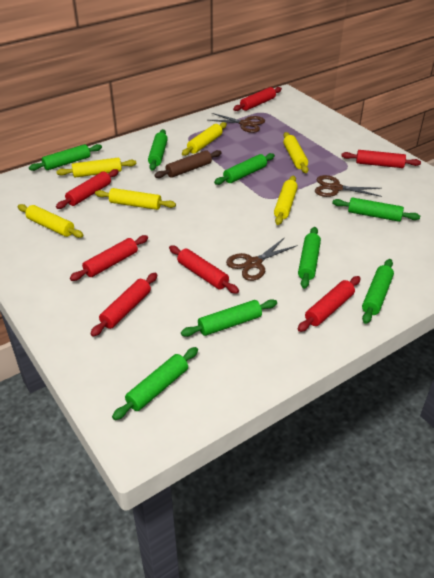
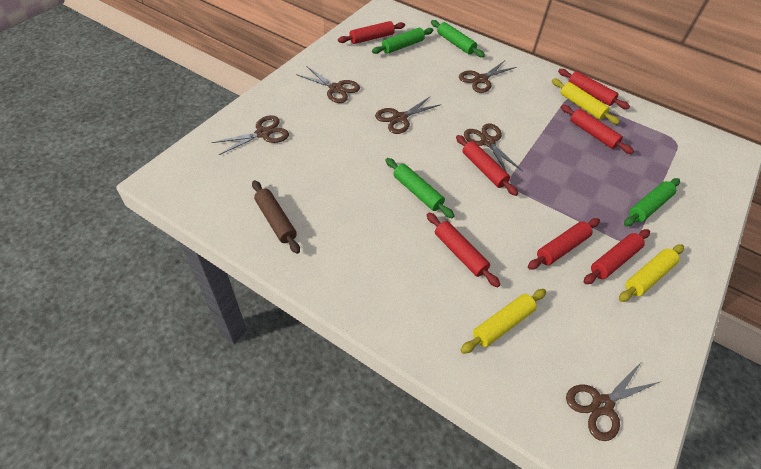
brown scissors: 3 -> 6
green rolling pin: 8 -> 4
yellow rolling pin: 6 -> 3

